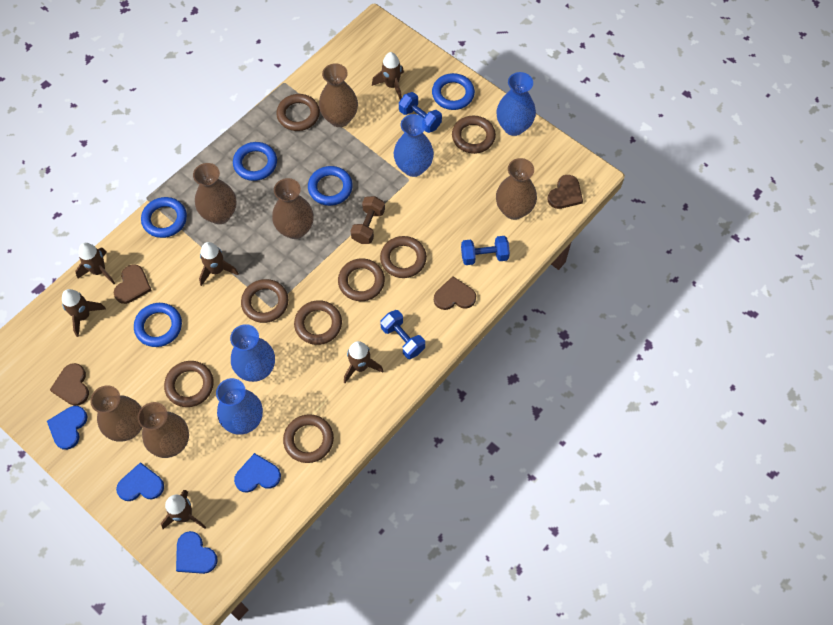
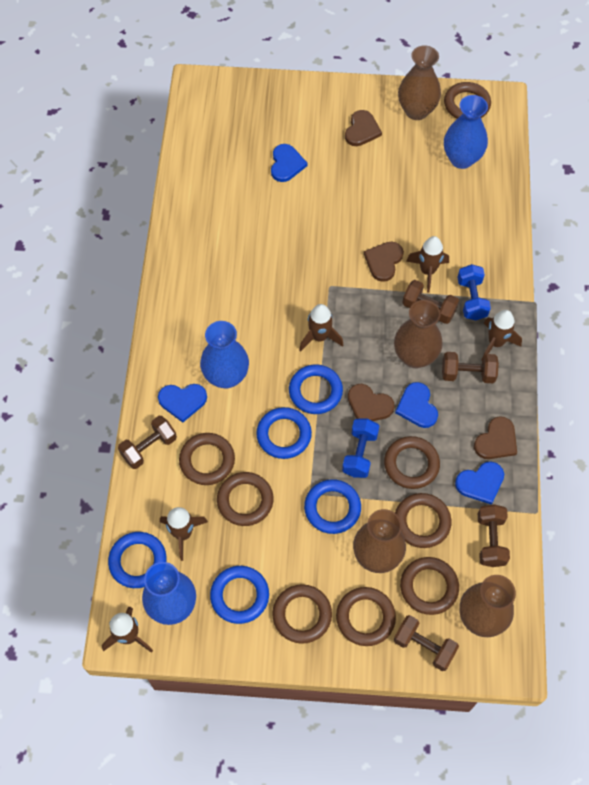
blue dumbbell: 3 -> 2
blue vase: 4 -> 3
brown dumbbell: 1 -> 5
brown rocket: 6 -> 5
brown vase: 6 -> 4

